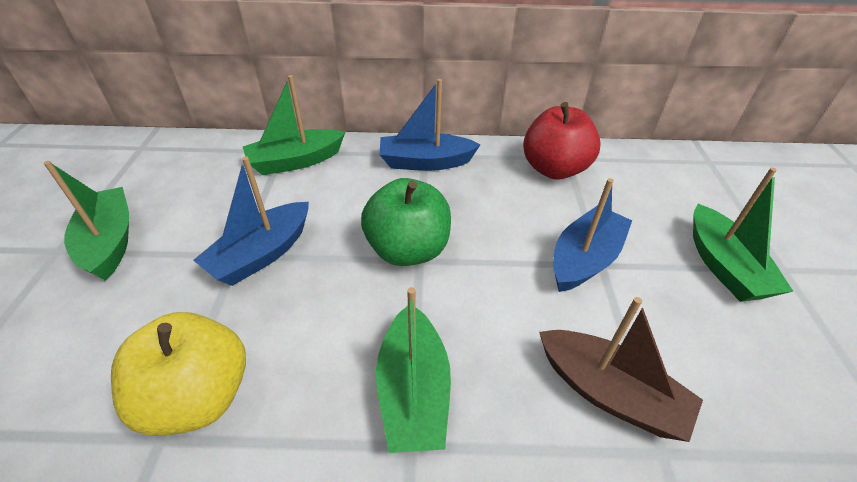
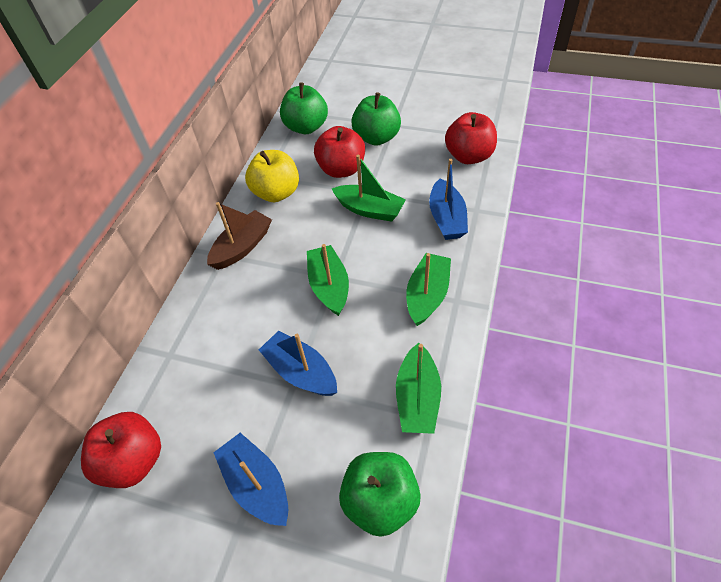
green apple: 1 -> 3
red apple: 1 -> 3

